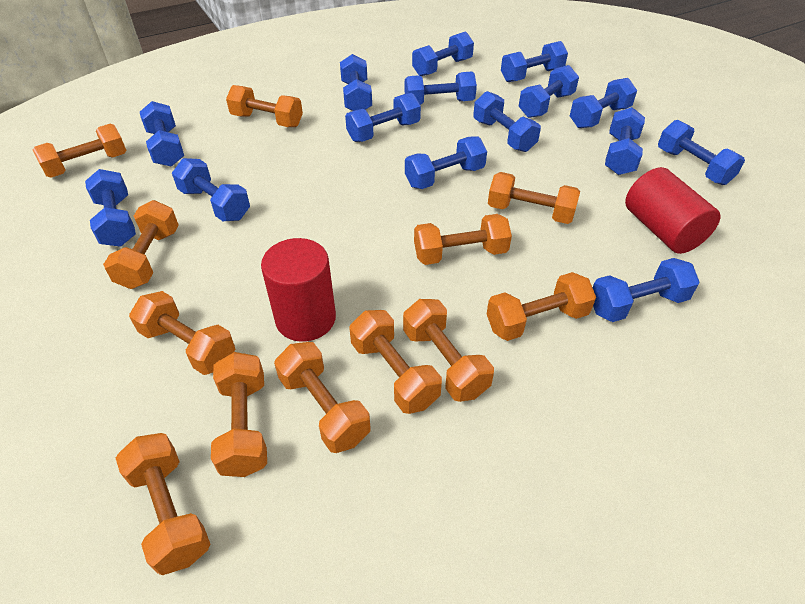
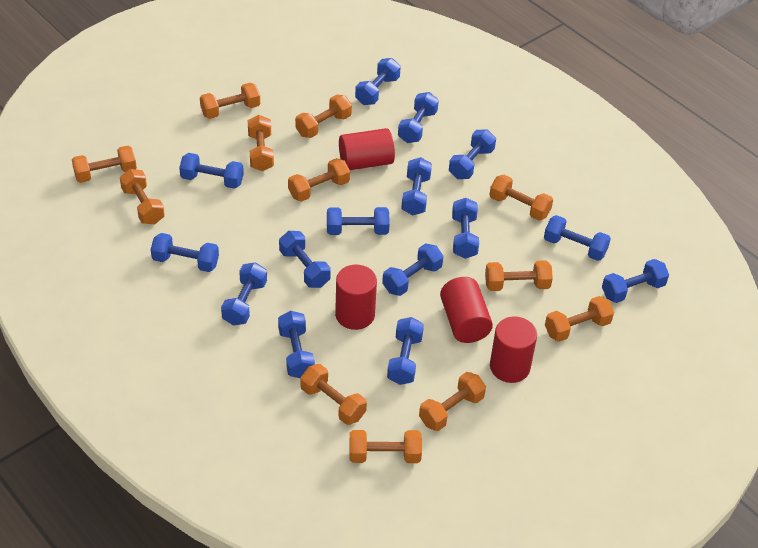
red cylinder: 2 -> 4

